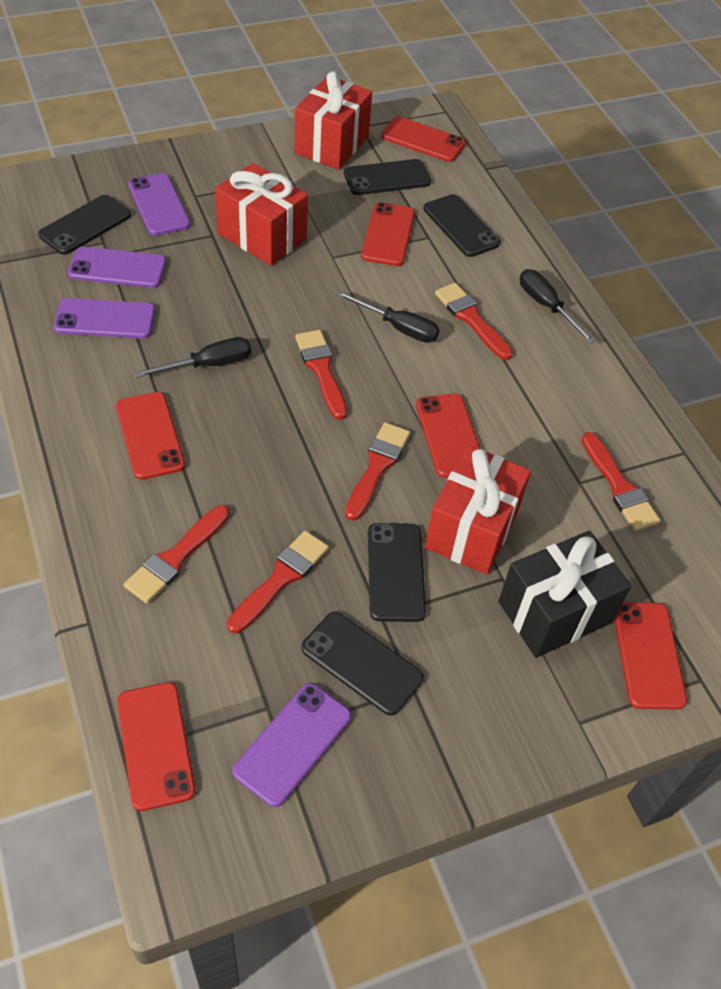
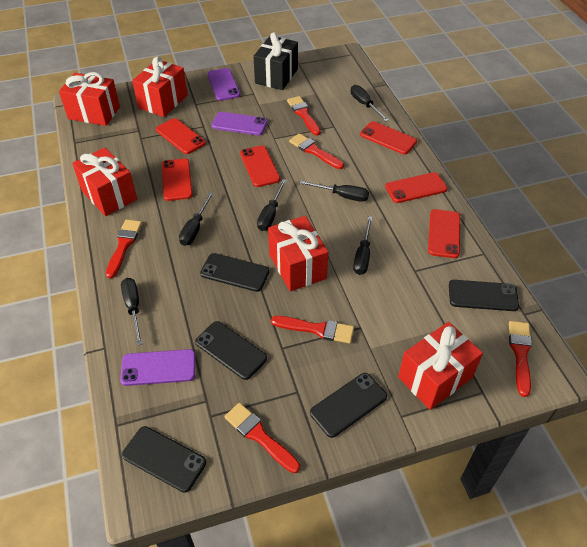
black screwdriver: 3 -> 6
purple phone: 4 -> 3
red gift: 3 -> 5

